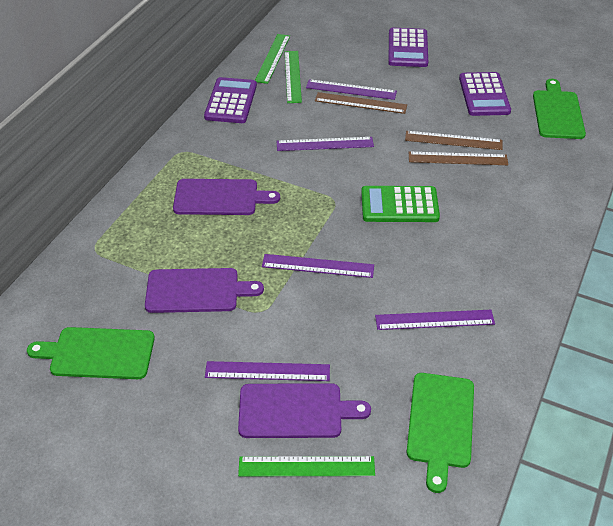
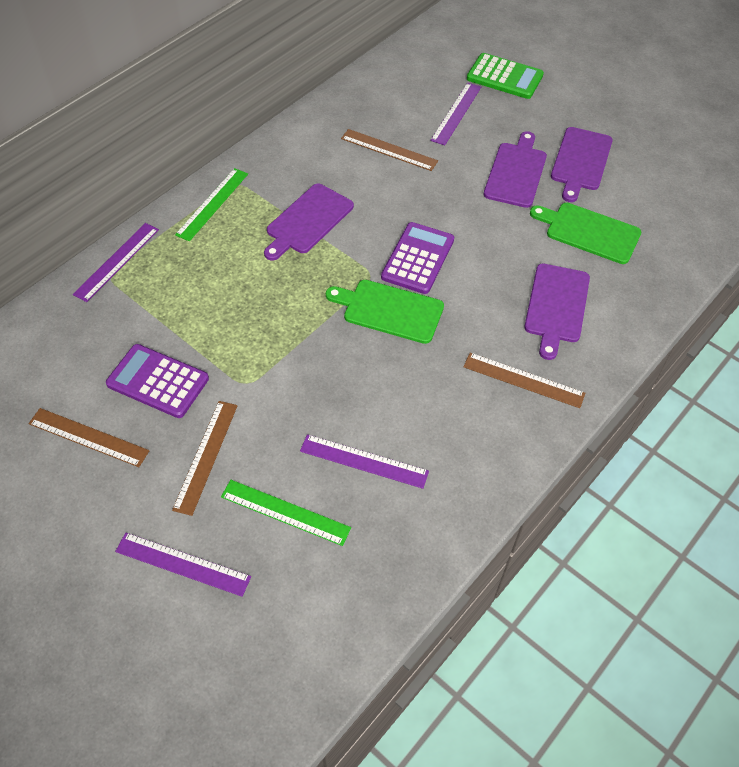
brown ruler: 3 -> 4
green cutting board: 3 -> 2
green ruler: 3 -> 2
purple calculator: 3 -> 2
purple cutting board: 3 -> 4
purple ruler: 5 -> 4

